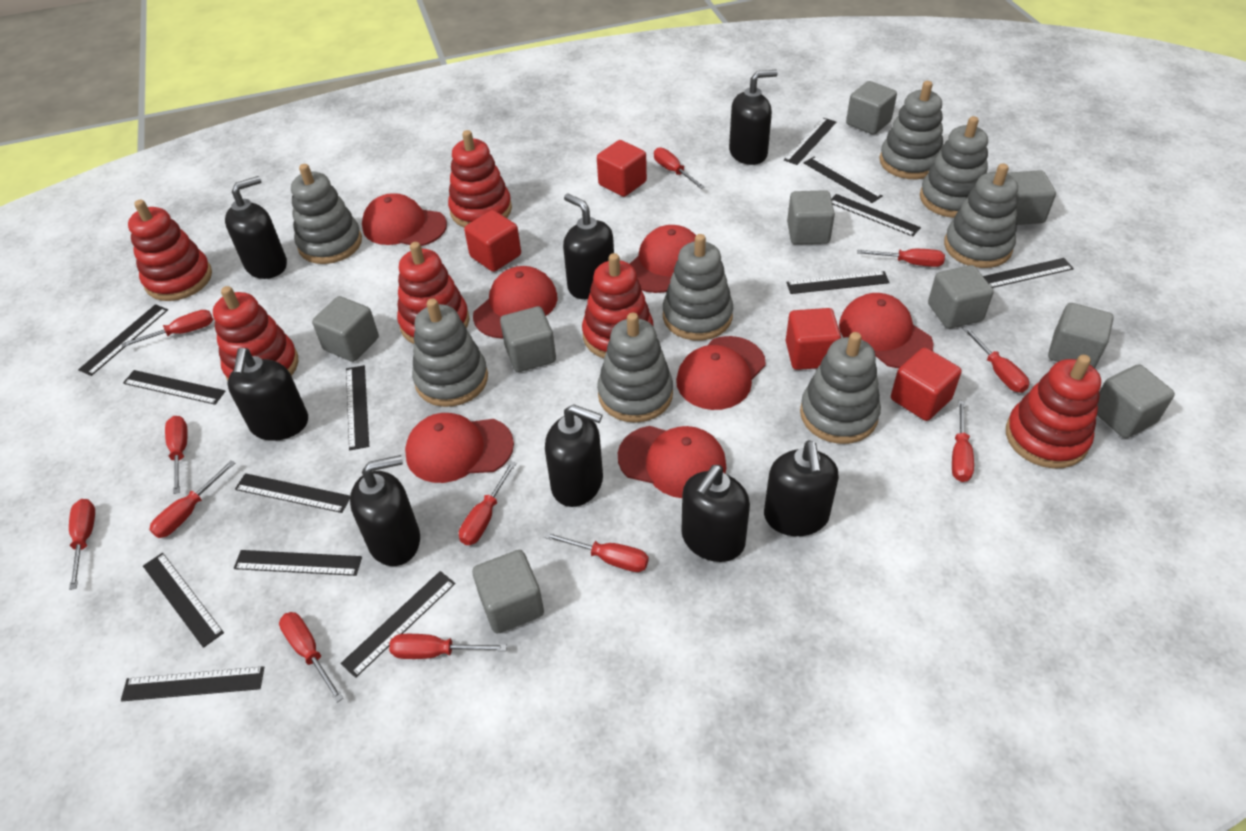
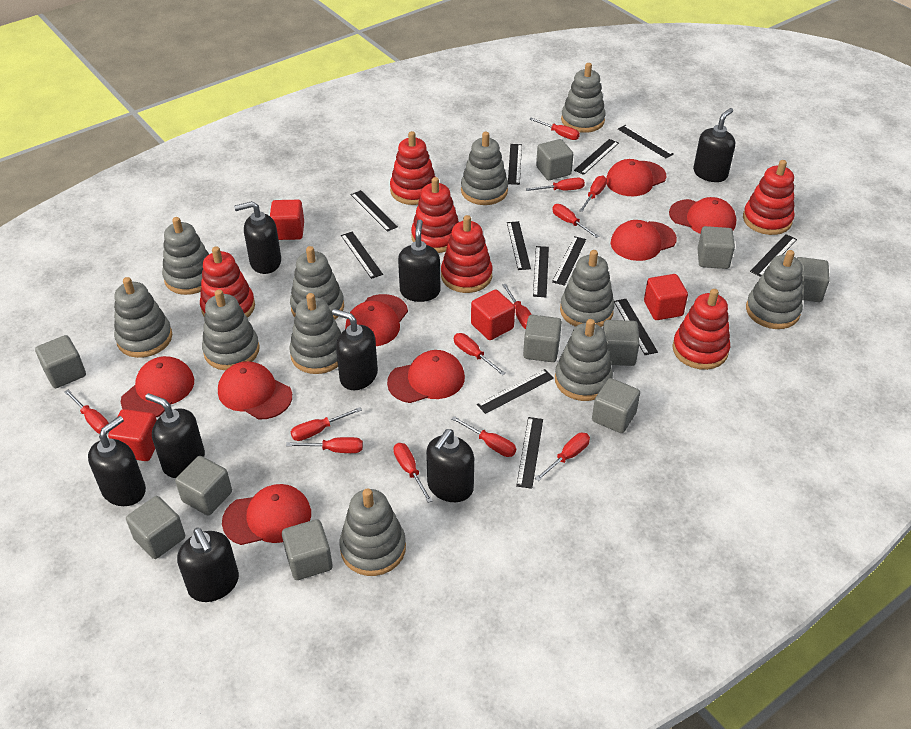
black ruler: 13 -> 12
grey cube: 9 -> 10
grey stacking toy: 8 -> 11
red cap: 7 -> 8

